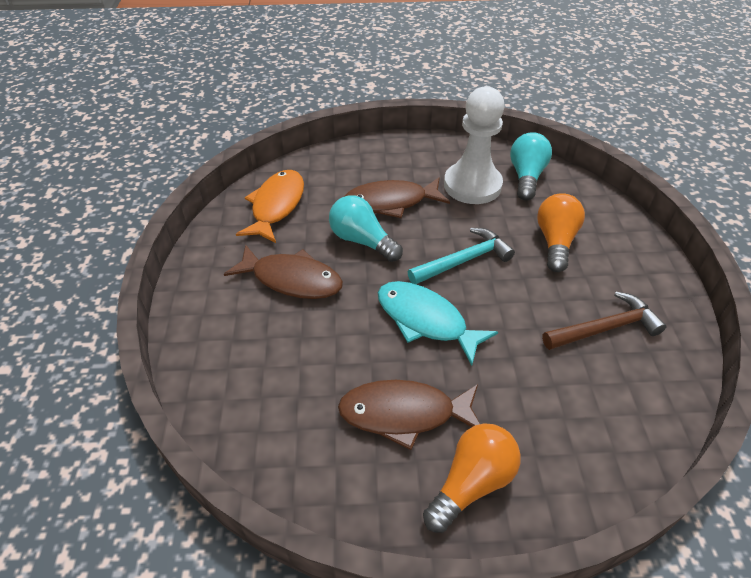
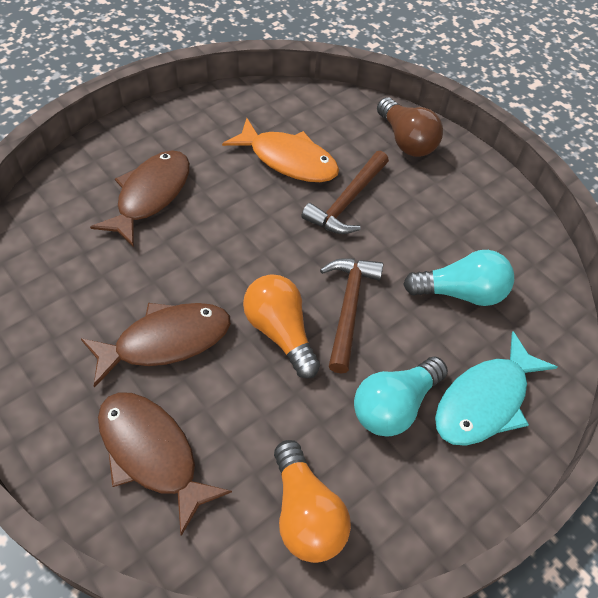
brown hammer: 1 -> 2
brown light bulb: 0 -> 1
turquoise hammer: 1 -> 0
white pawn: 1 -> 0

